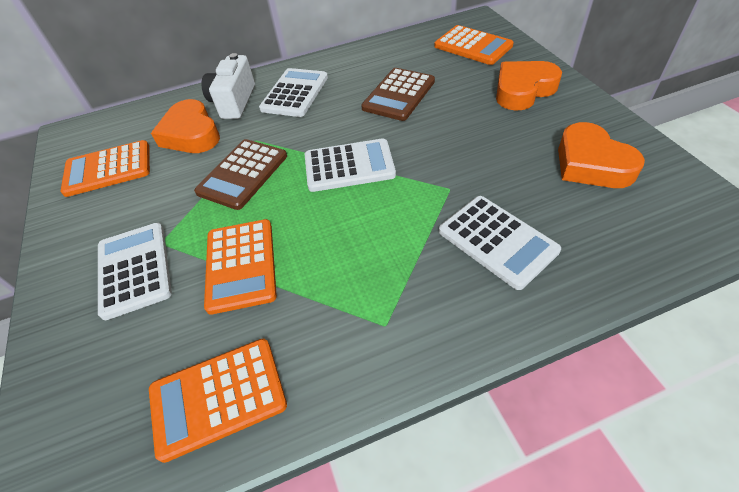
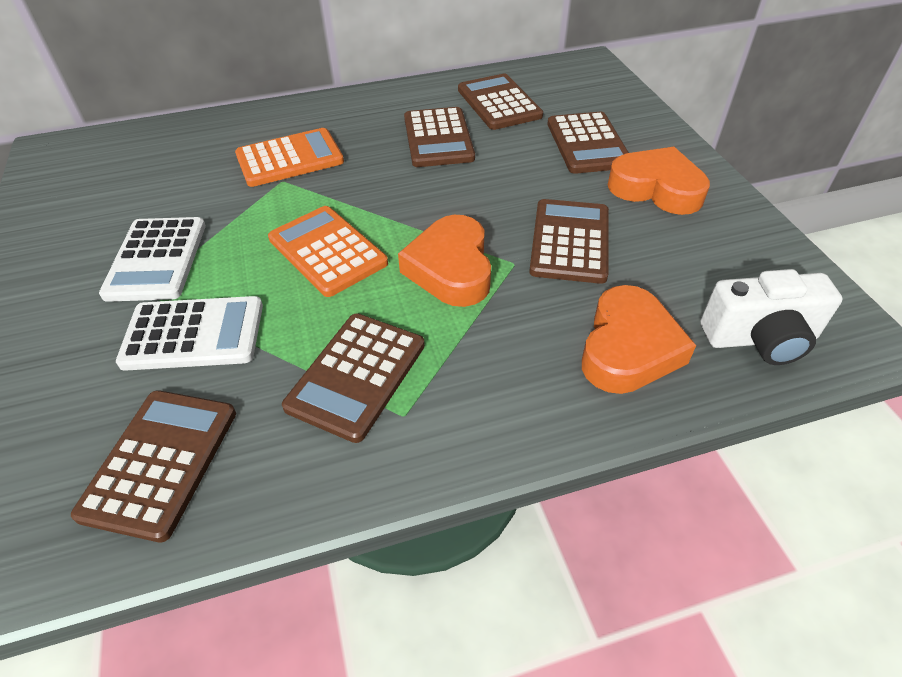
brown calculator: 2 -> 6
orange calculator: 4 -> 2
white calculator: 4 -> 2

